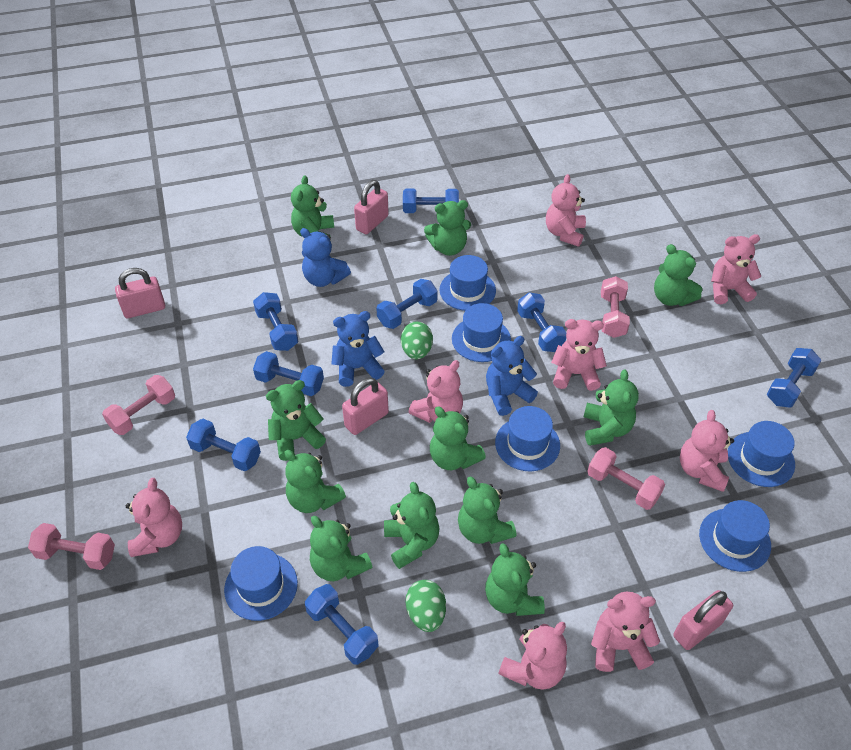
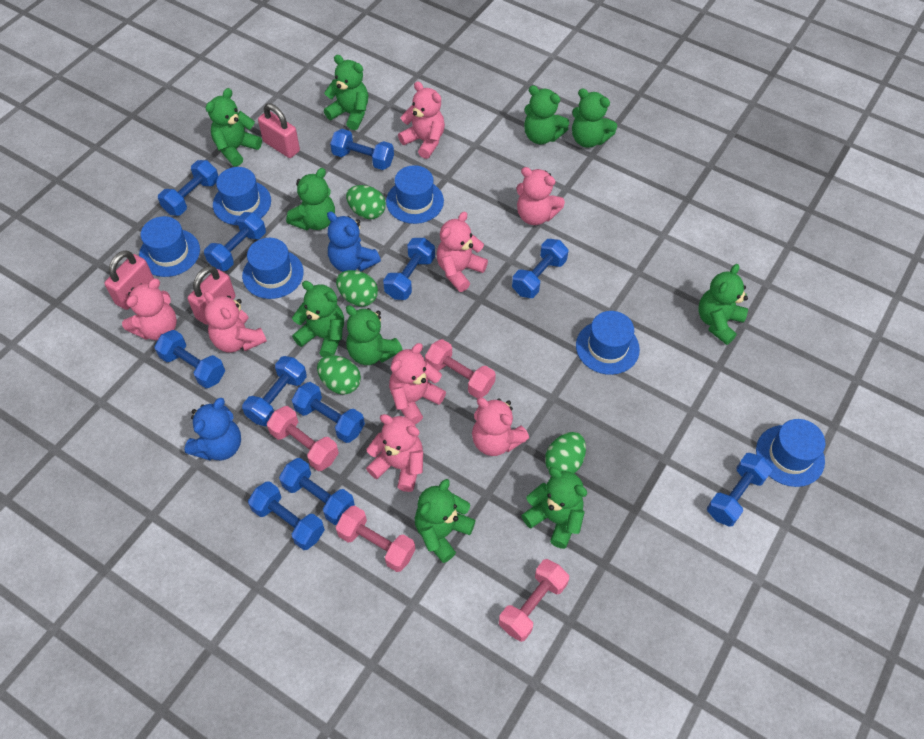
blue dumbbell: 8 -> 11
blue teddy bear: 3 -> 2
green egg: 2 -> 4
green teddy bear: 11 -> 10
pink padlock: 4 -> 3

